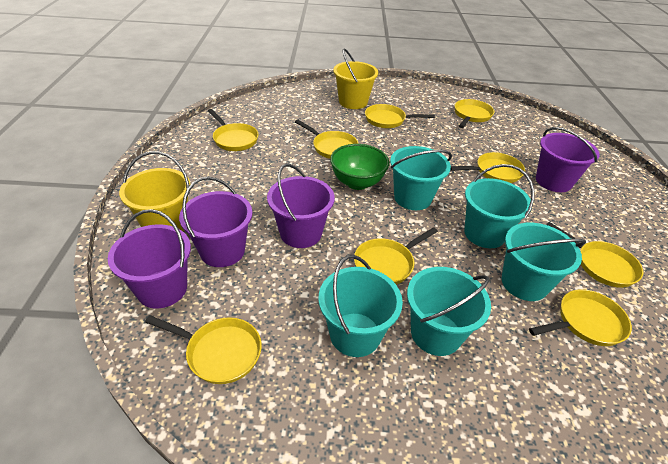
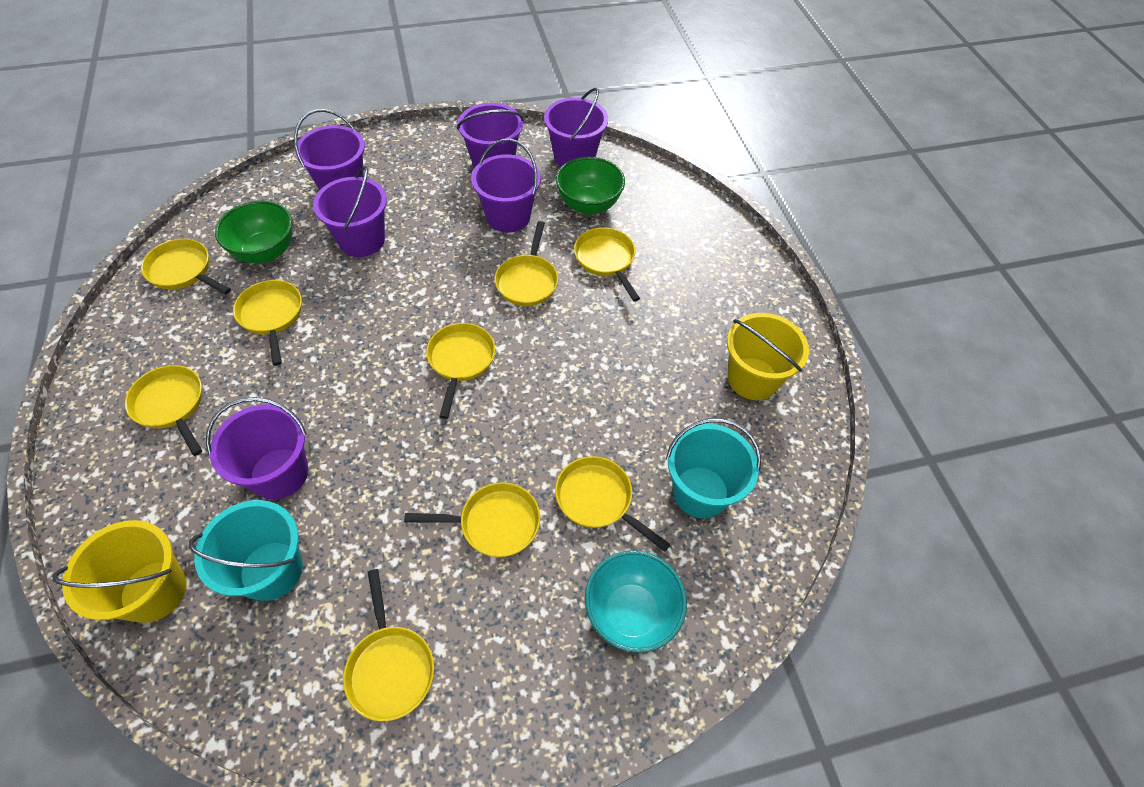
green bowl: 1 -> 2
purple bucket: 4 -> 6
turquoise bowl: 0 -> 1
turquoise bucket: 5 -> 2

